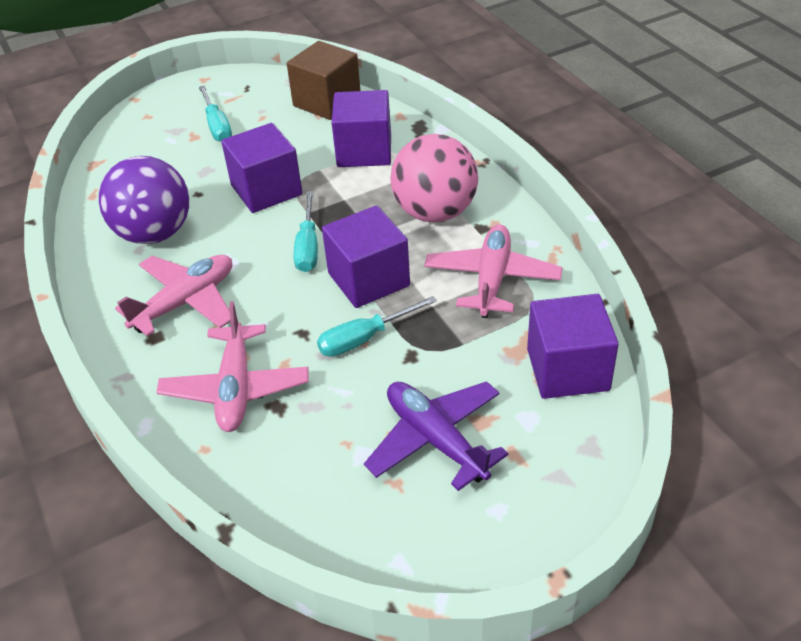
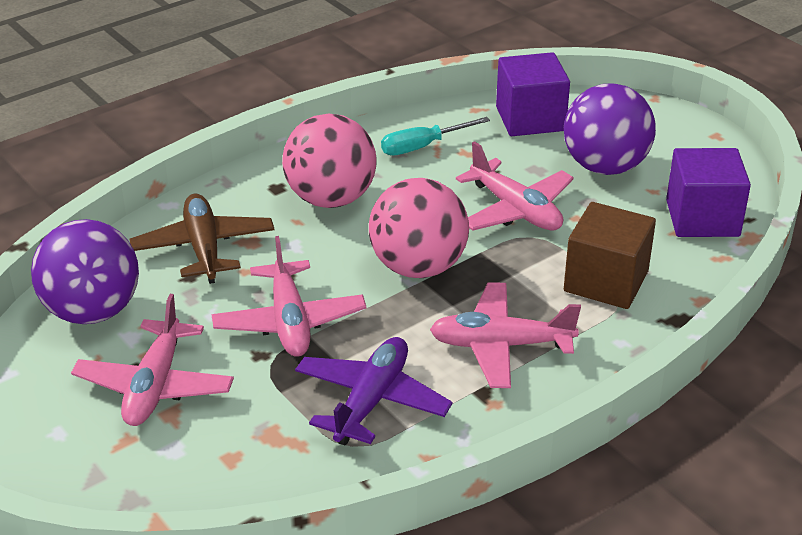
brown plane: 0 -> 1
pink ball: 1 -> 2
pink plane: 3 -> 4
purple ball: 1 -> 2
purple cube: 4 -> 2
turquoise screwdriver: 3 -> 1

